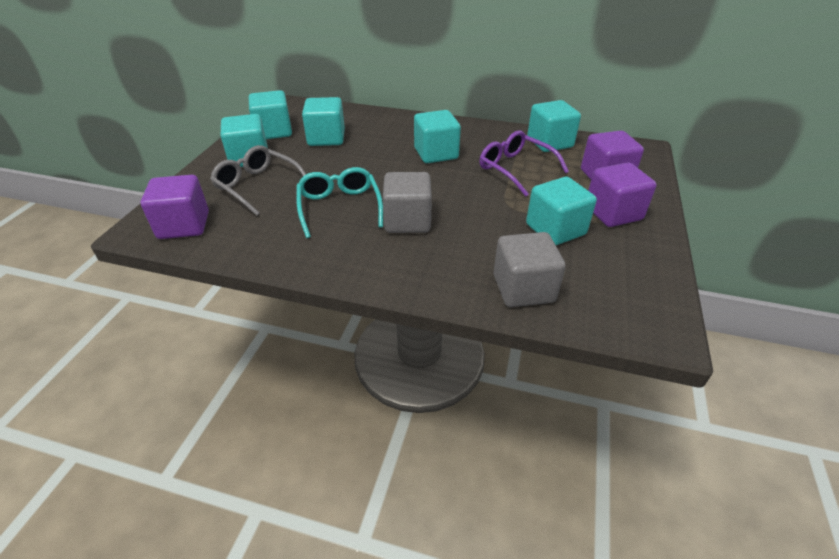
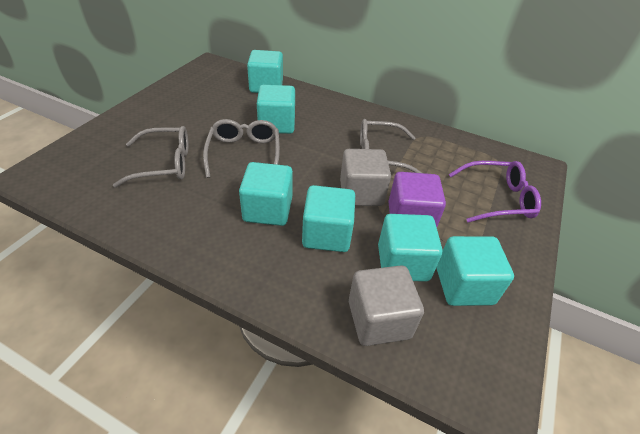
grey glasses: 1 -> 3
purple cube: 3 -> 1
turquoise glasses: 1 -> 0

